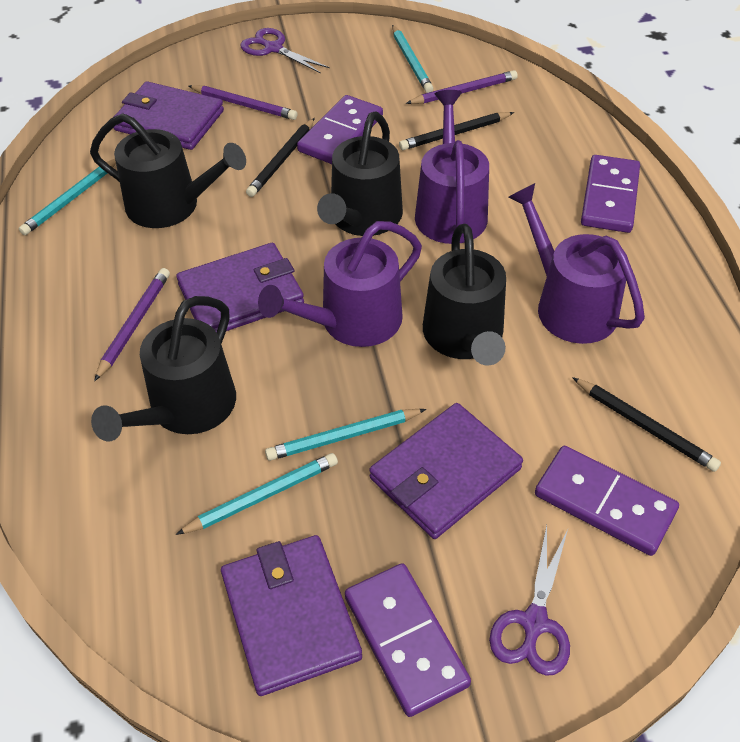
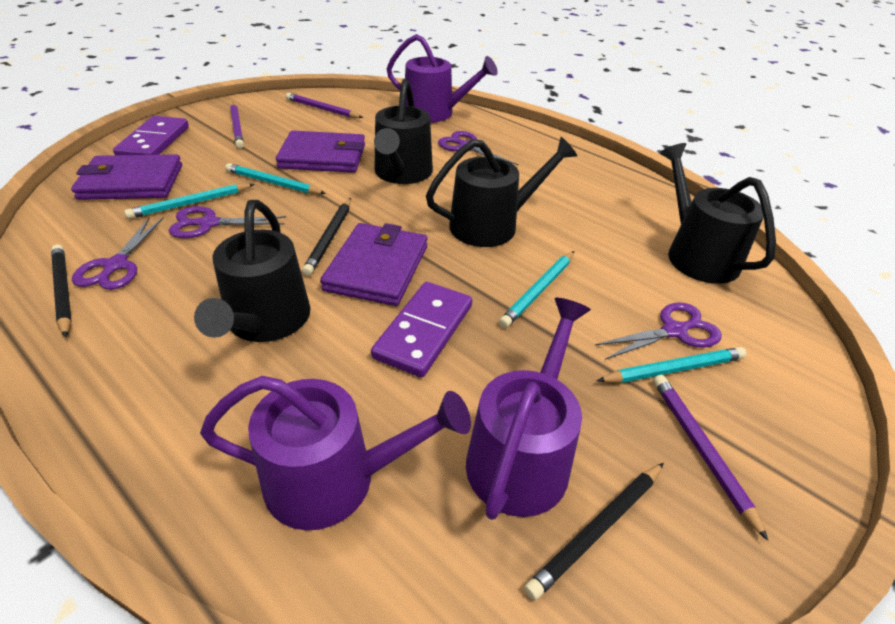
purple domino: 4 -> 2
purple scissors: 2 -> 4
purple wallet: 4 -> 3

